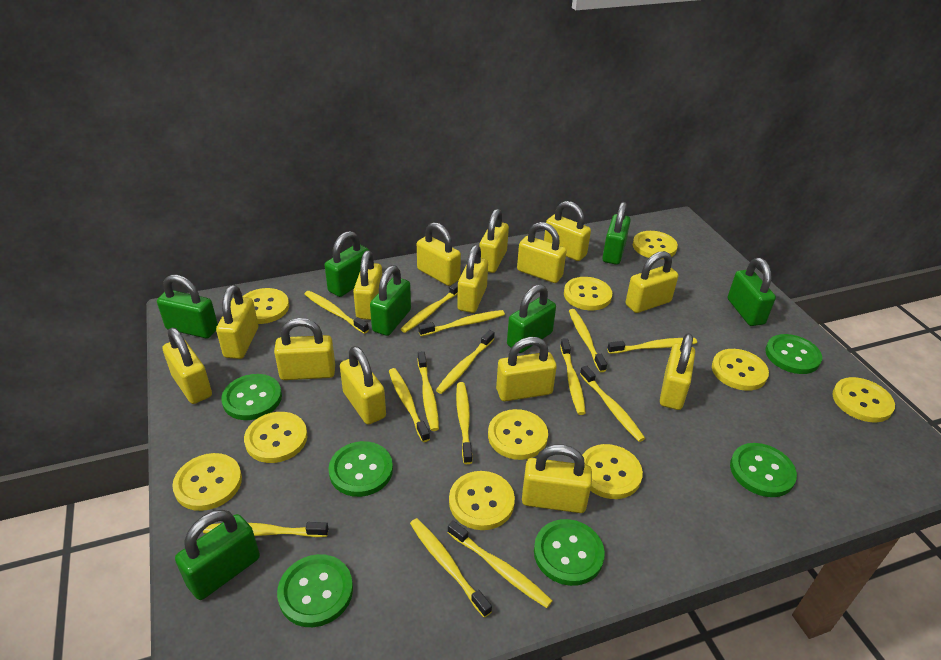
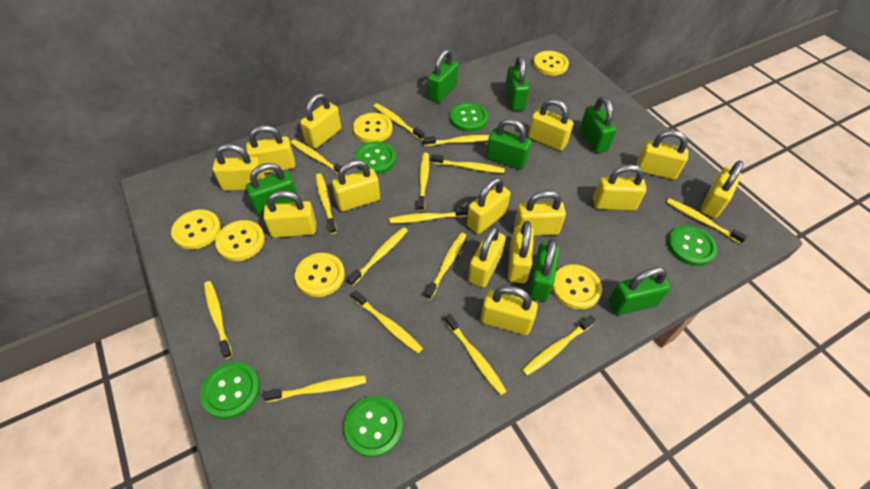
green button: 6 -> 5
yellow button: 10 -> 6
yellow toothbrush: 14 -> 15

